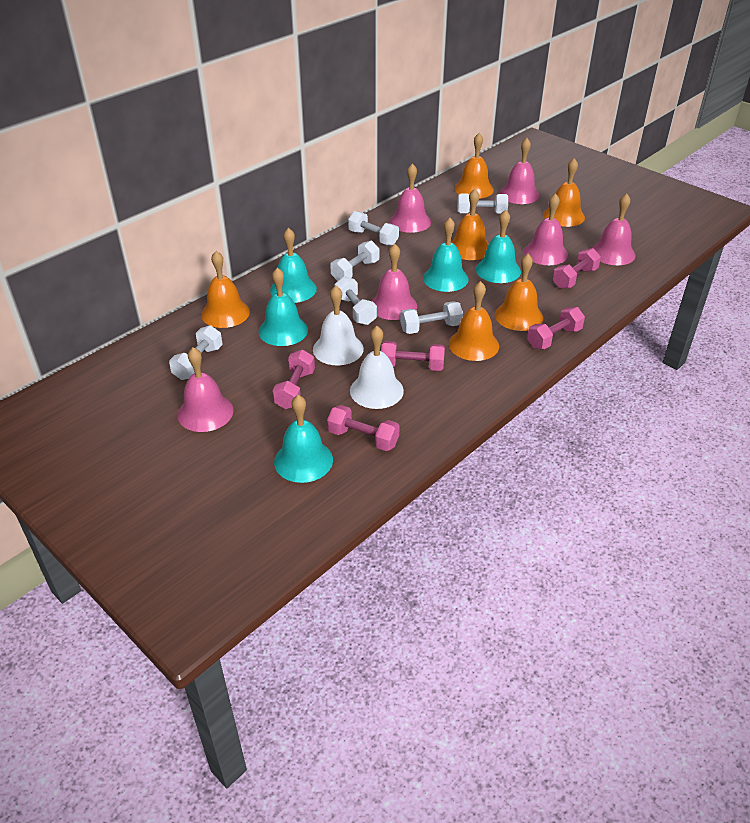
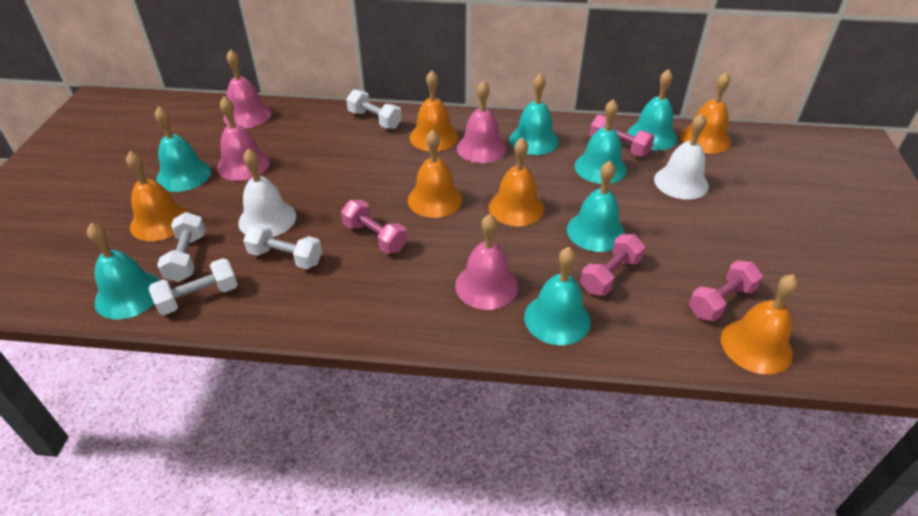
pink bell: 6 -> 4
pink dumbbell: 5 -> 4
turquoise bell: 5 -> 7
white dumbbell: 6 -> 4

